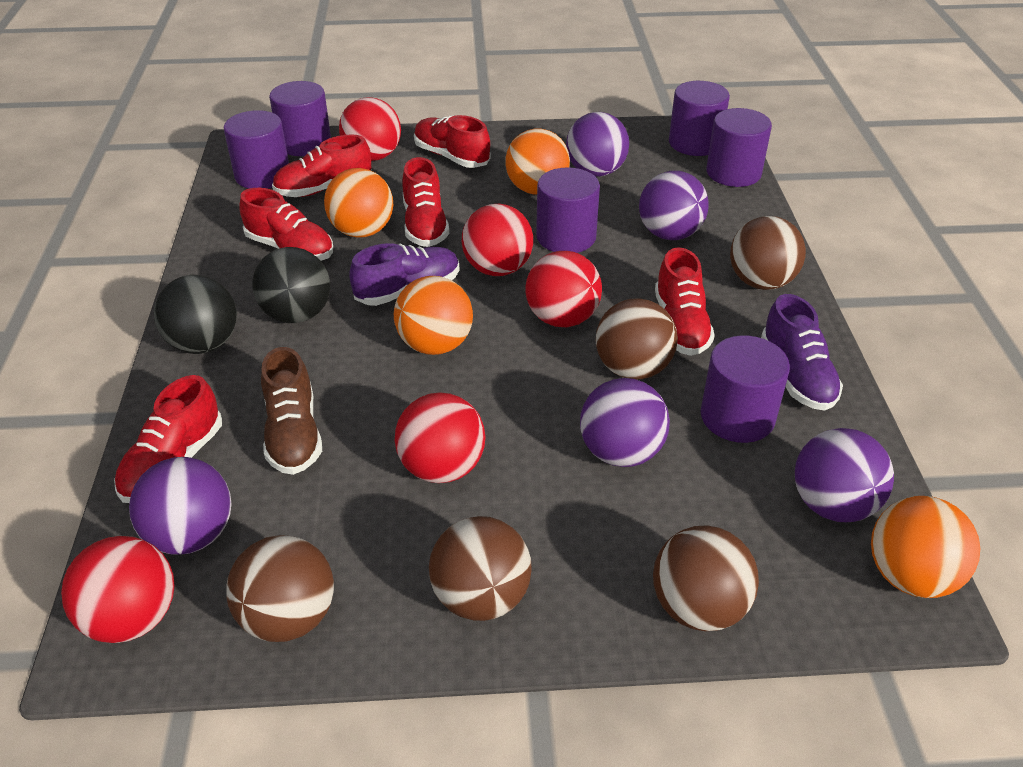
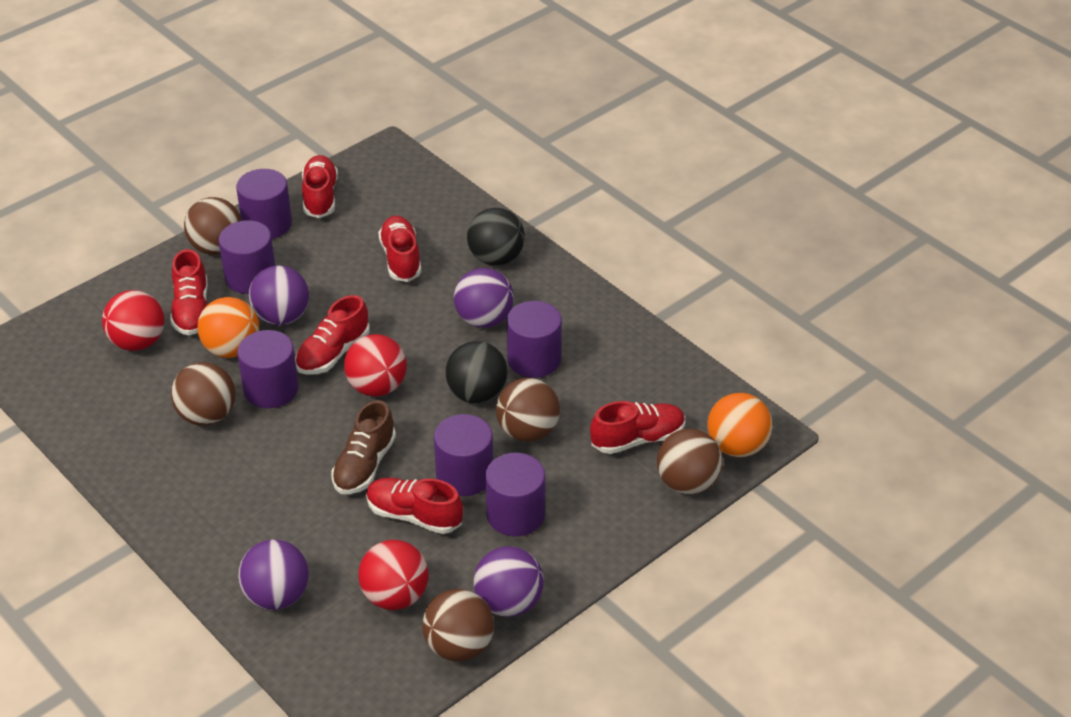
orange ball: 4 -> 2
purple ball: 5 -> 4
purple shoe: 2 -> 0
red ball: 5 -> 3

